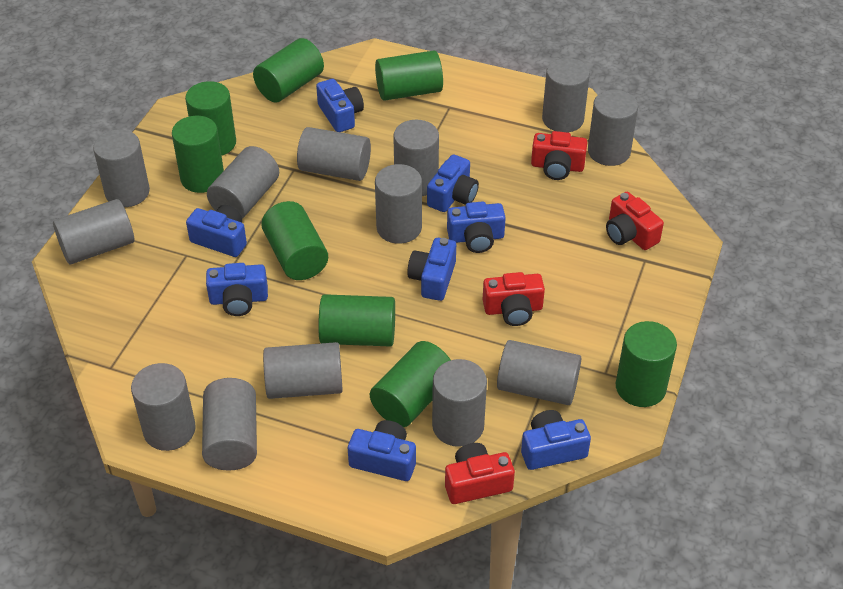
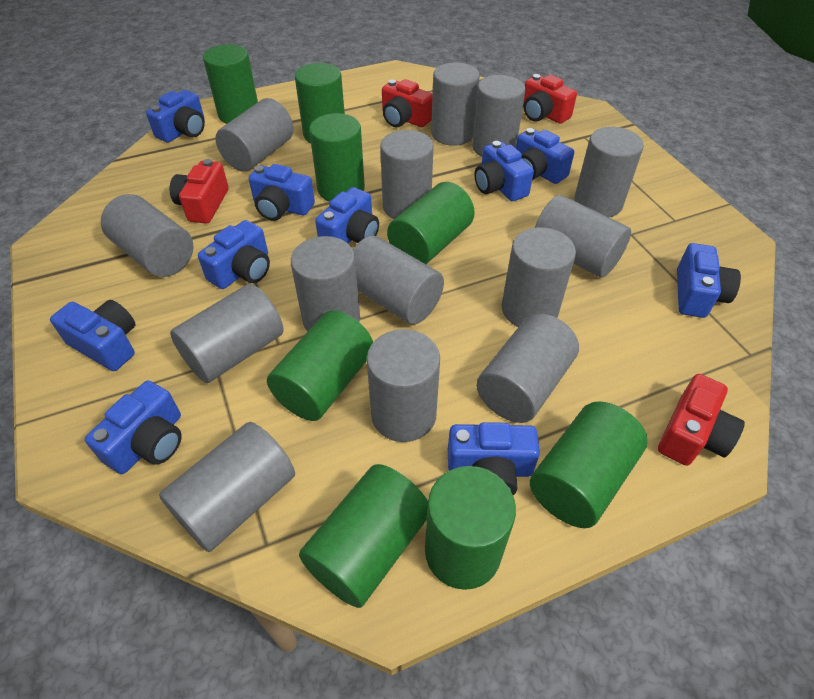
blue camera: 8 -> 10
grey cylinder: 13 -> 14

